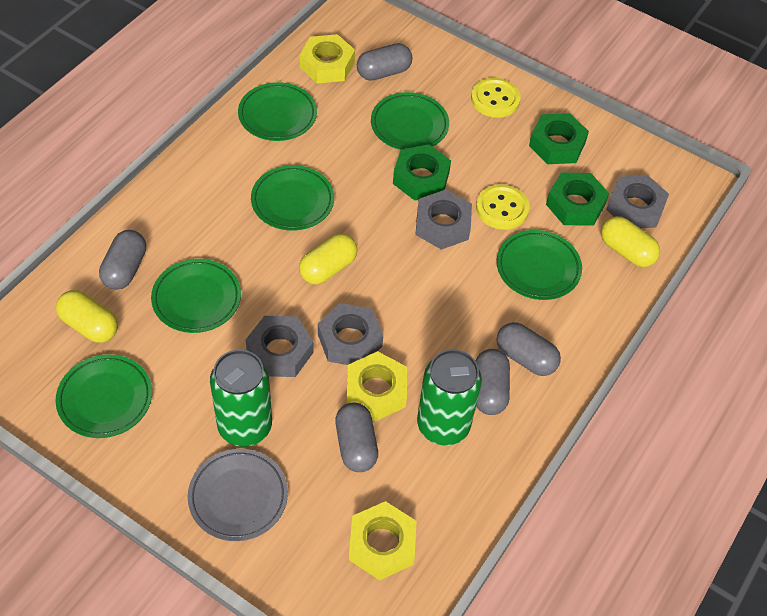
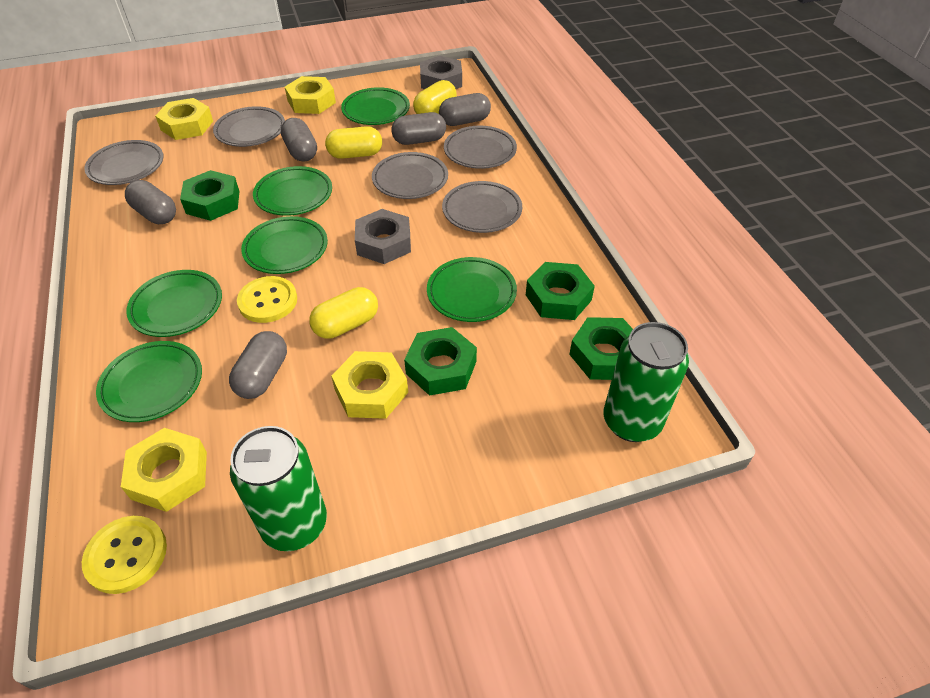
green nut: 3 -> 4
grey nut: 4 -> 2
grey plate: 1 -> 5
yellow nut: 3 -> 4

